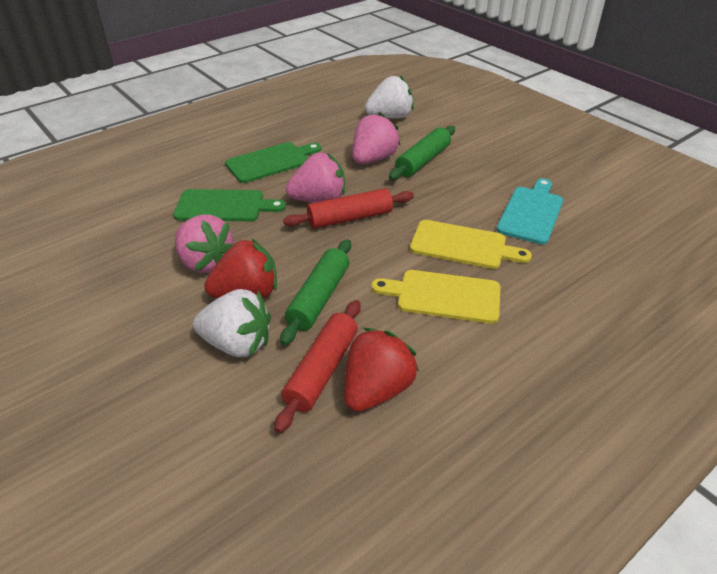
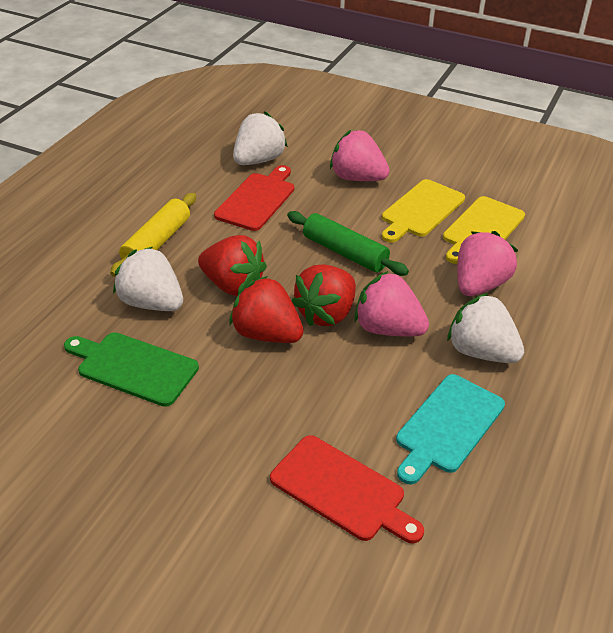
green cutting board: 2 -> 1
green rolling pin: 2 -> 1
red cutting board: 0 -> 2
red rolling pin: 2 -> 0
red strawberry: 2 -> 3
white strawberry: 2 -> 3
yellow rolling pin: 0 -> 1

